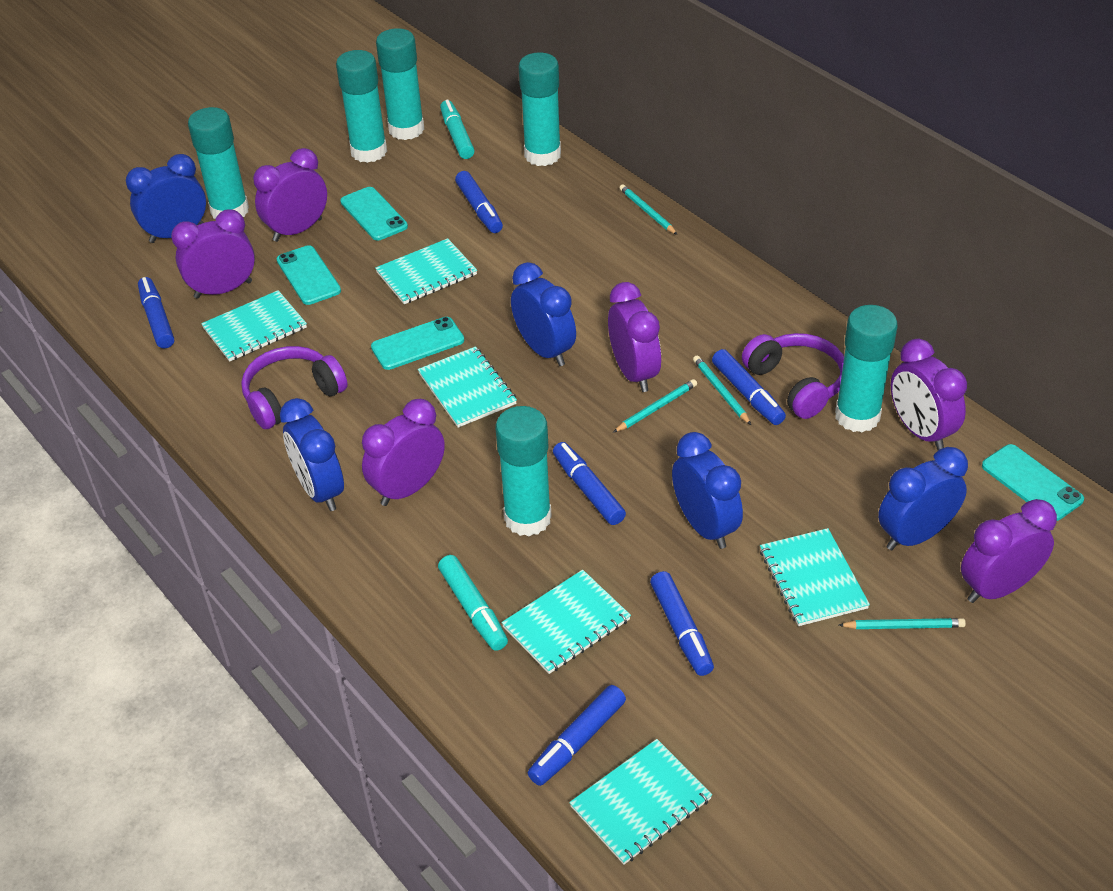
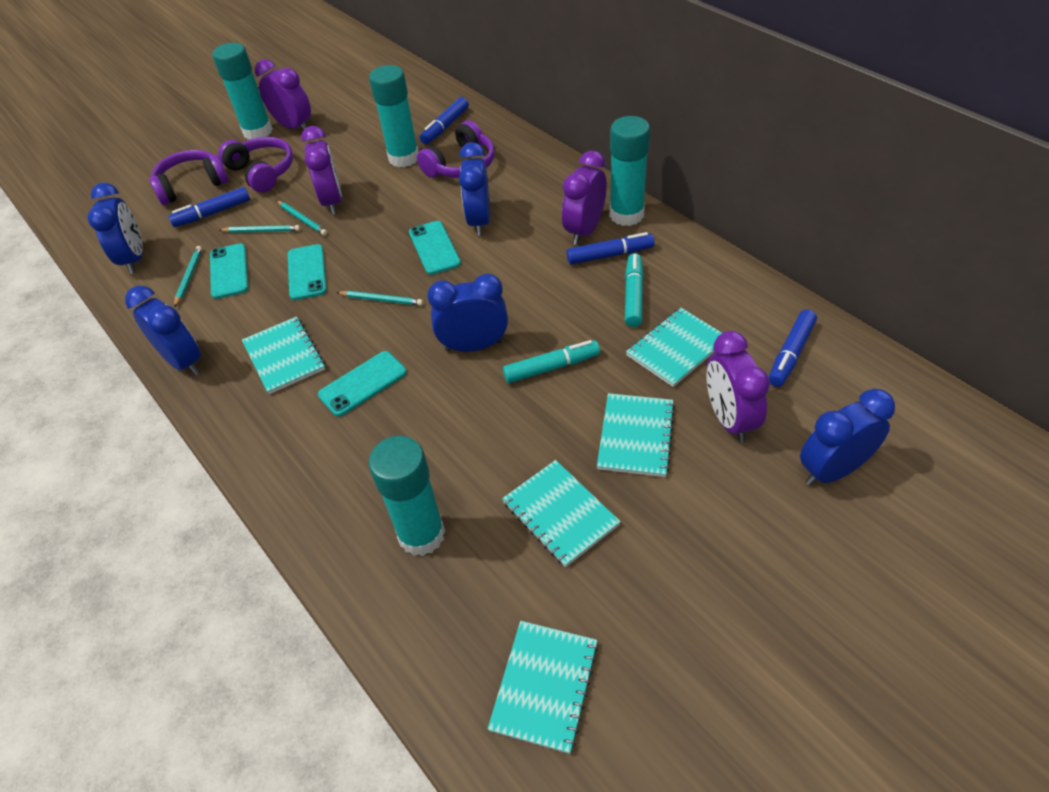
blue marker: 6 -> 4
purple clock: 6 -> 4
purple headphones: 2 -> 3
turquoise glue stick: 6 -> 4
turquoise notebook: 6 -> 5

